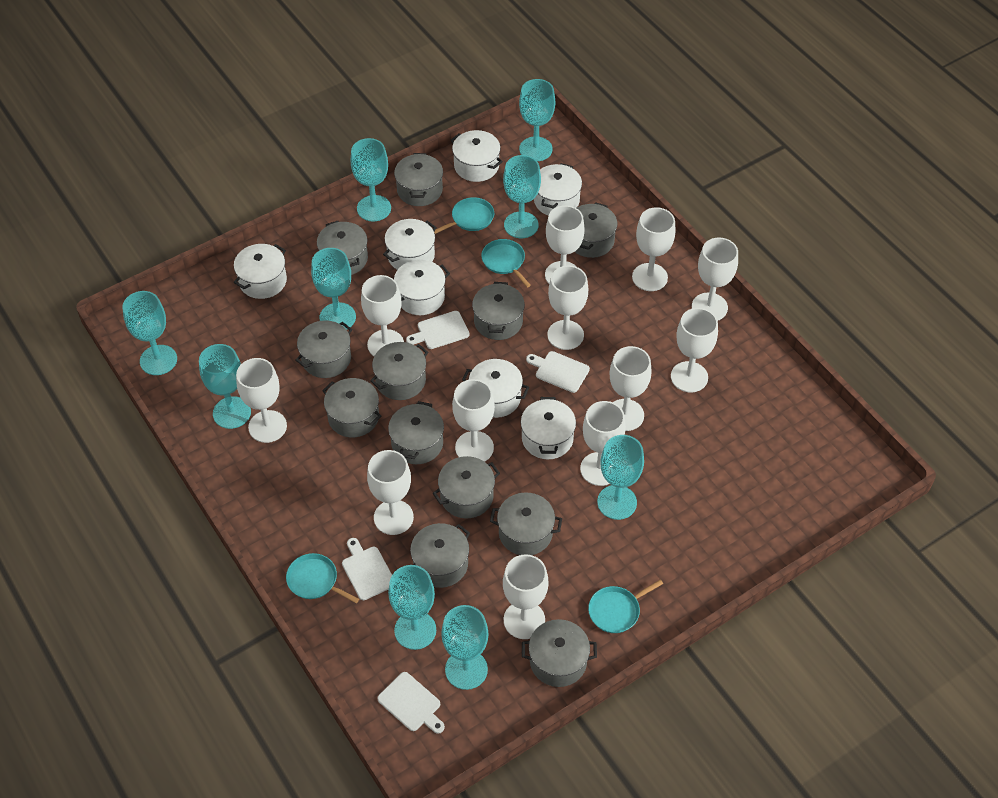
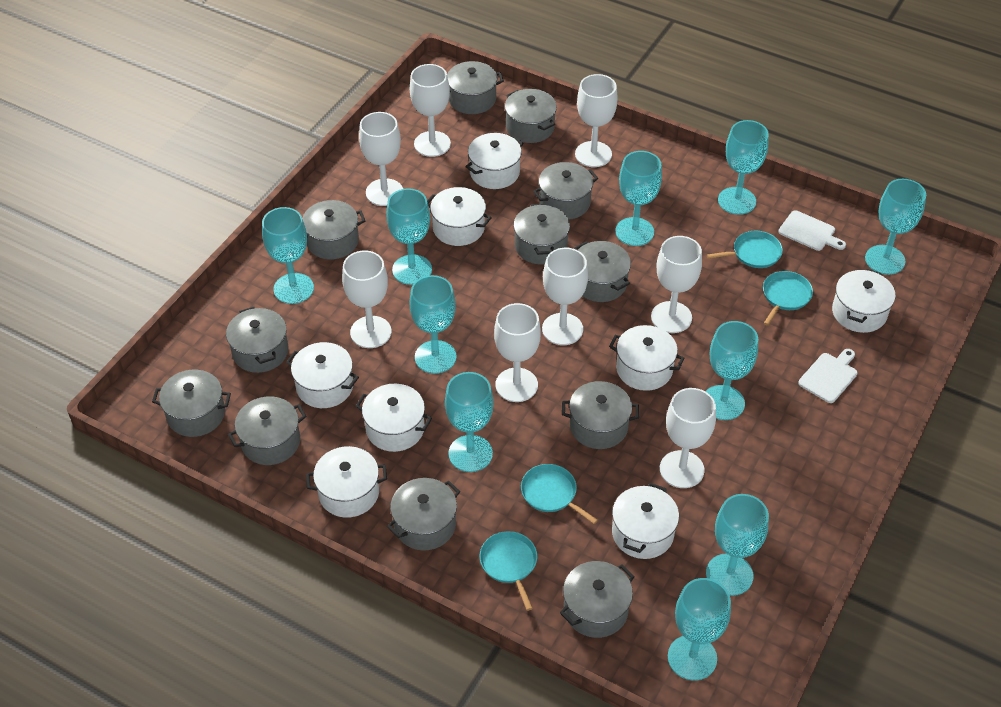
turquoise goblet: 9 -> 10
white cutting board: 4 -> 2
white goblet: 12 -> 8
white pot: 7 -> 8

